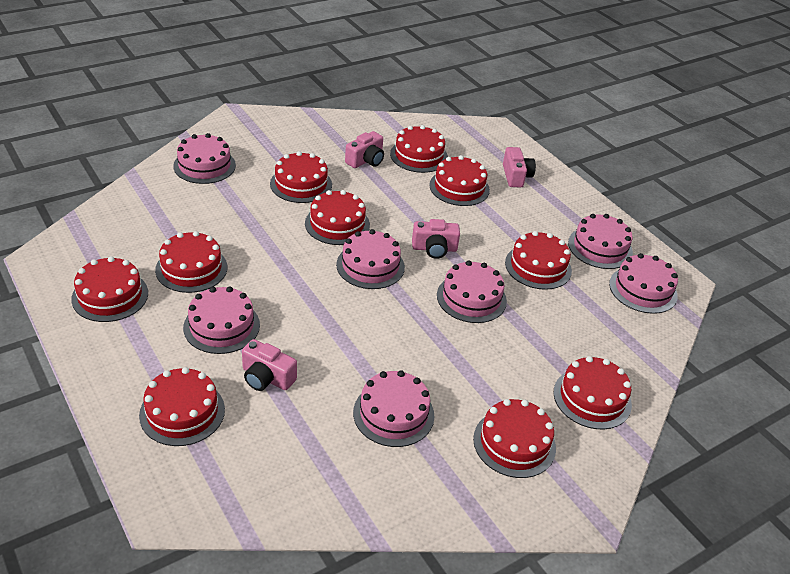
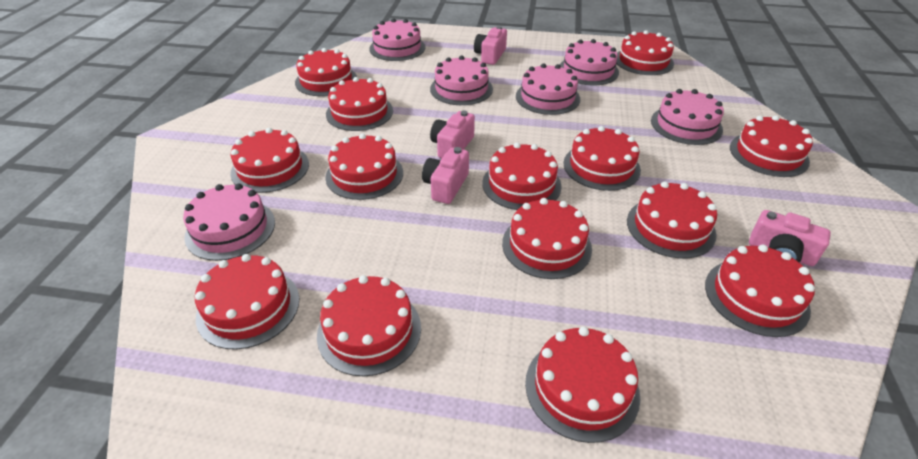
pink cake: 7 -> 6
red cake: 10 -> 14

